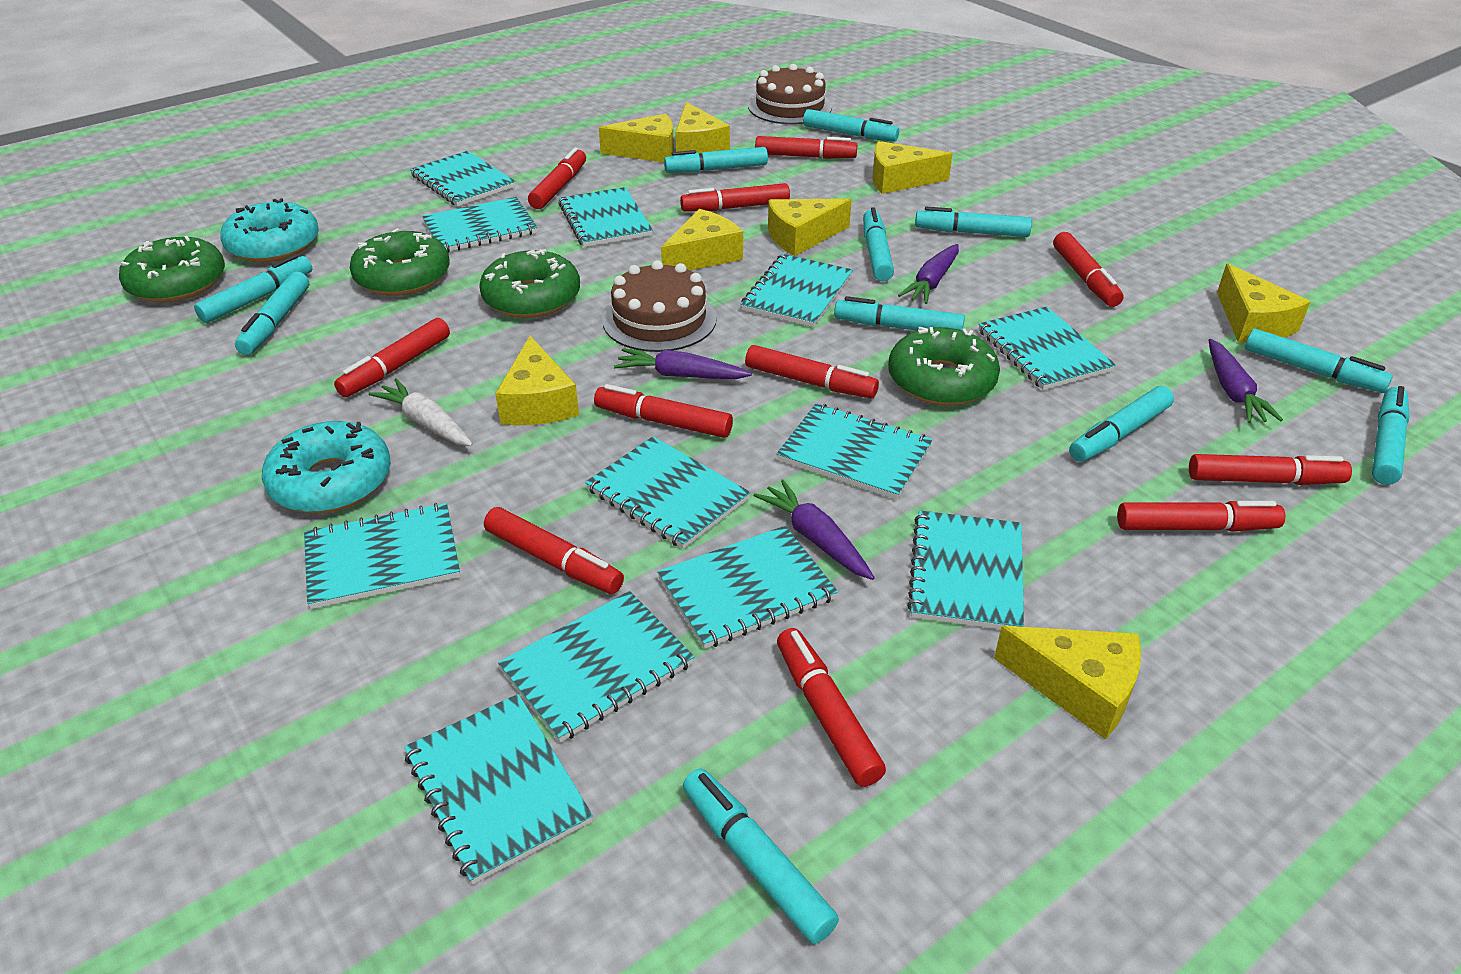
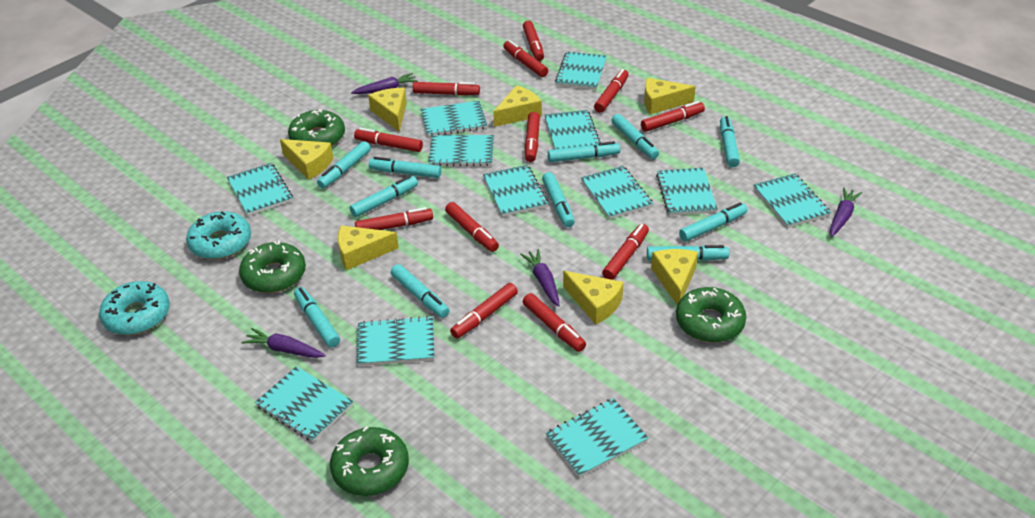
brown cake: 2 -> 0
red marker: 11 -> 12
white carrot: 1 -> 0
yellow cheese: 8 -> 7

